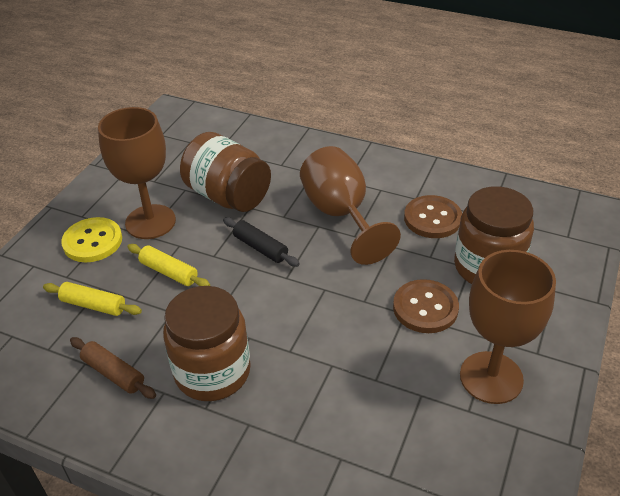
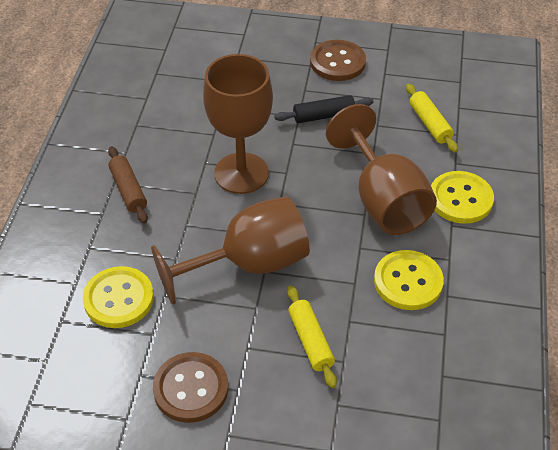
brown jar: 3 -> 0
yellow button: 1 -> 3

